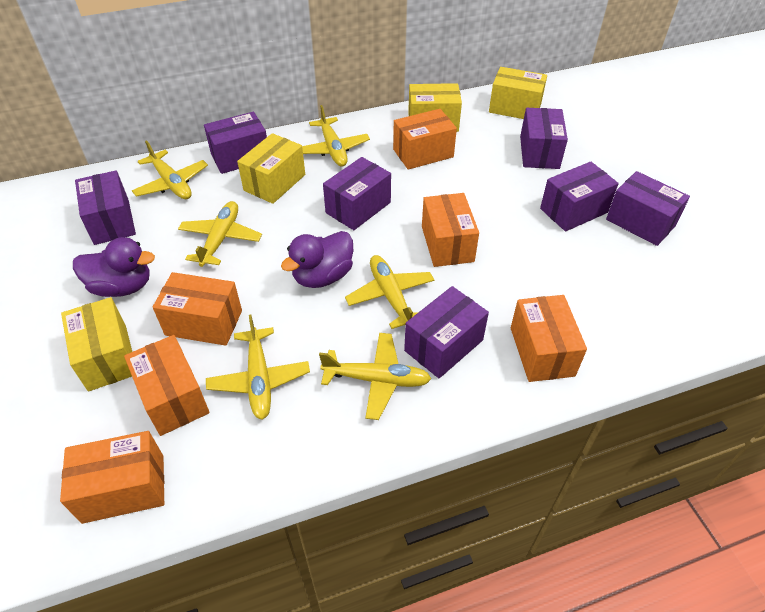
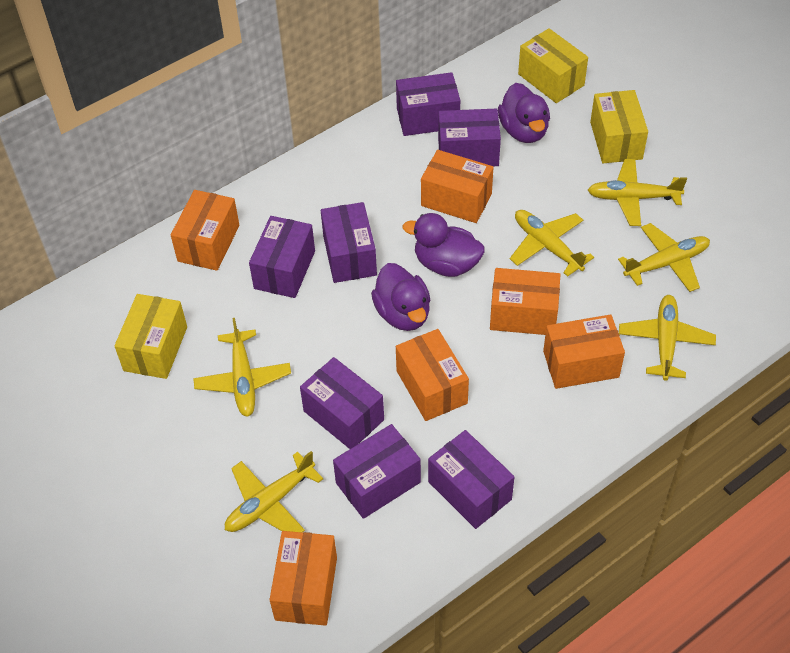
purple duck: 2 -> 3
yellow box: 4 -> 3

